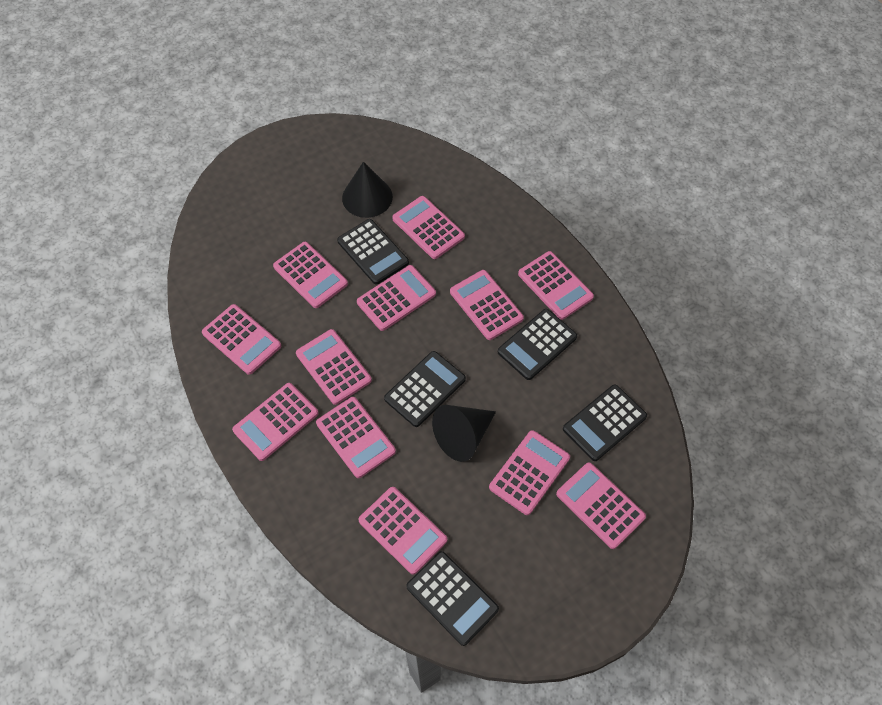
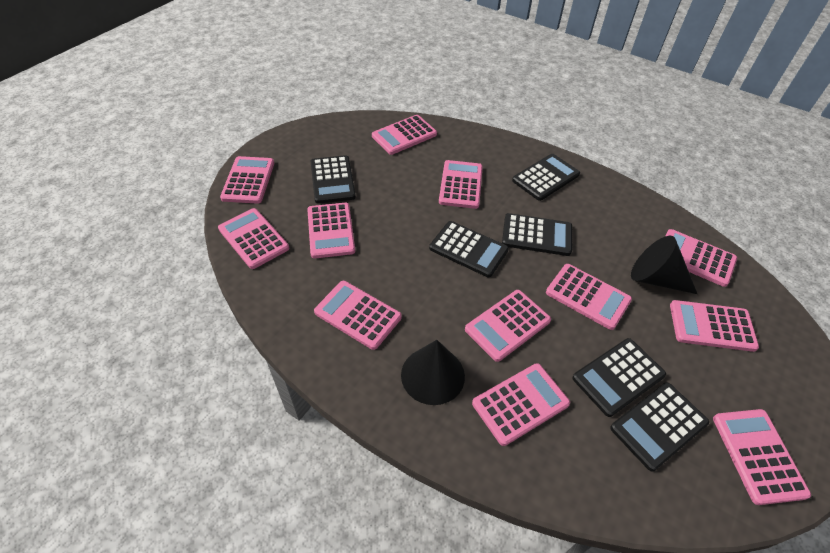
black calculator: 5 -> 6

